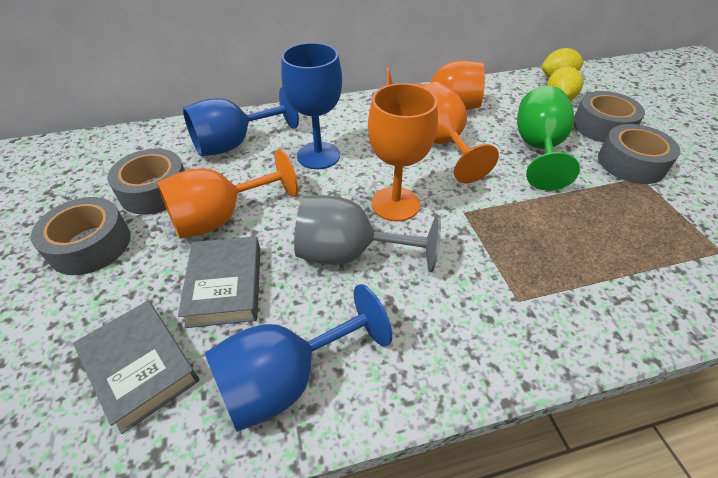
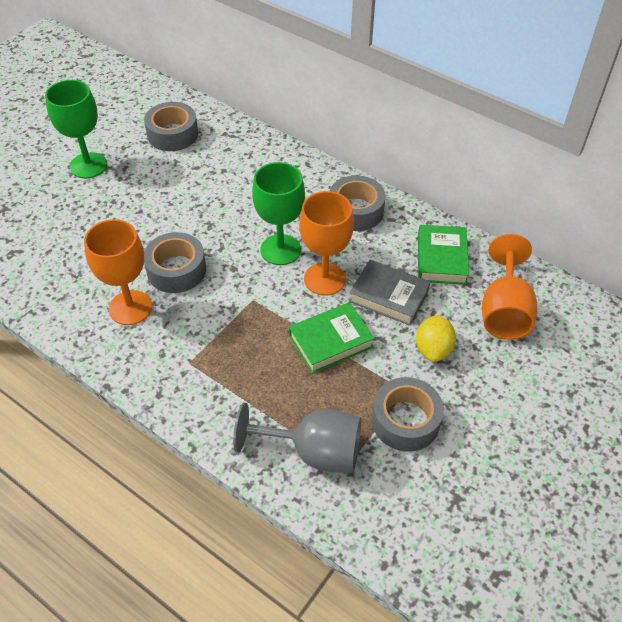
blue goblet: 3 -> 0
green book: 0 -> 2
green goblet: 1 -> 2
grey book: 2 -> 1
orange goblet: 4 -> 3
yellow lemon: 2 -> 1

